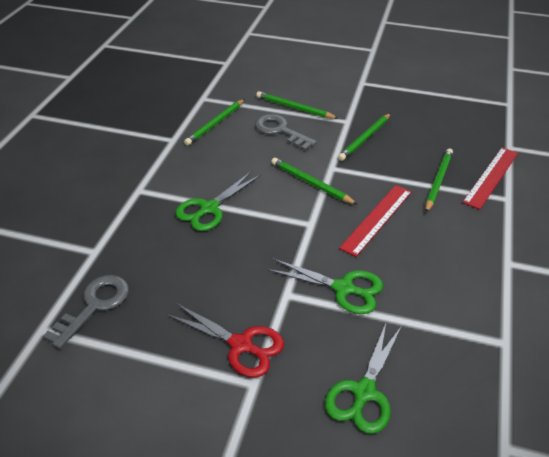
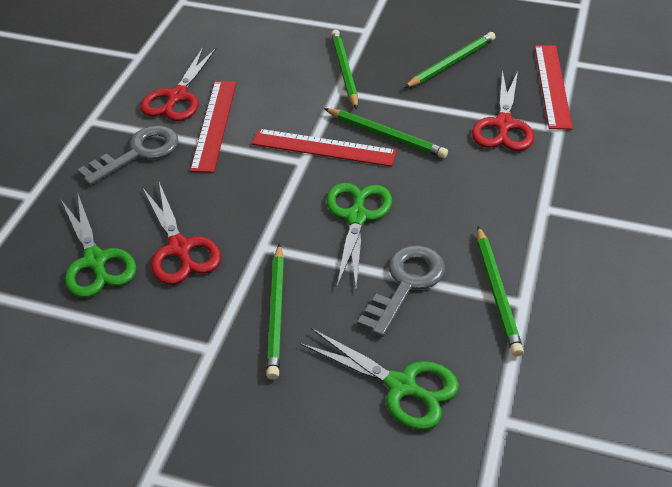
red ruler: 2 -> 3
red scissors: 1 -> 3

